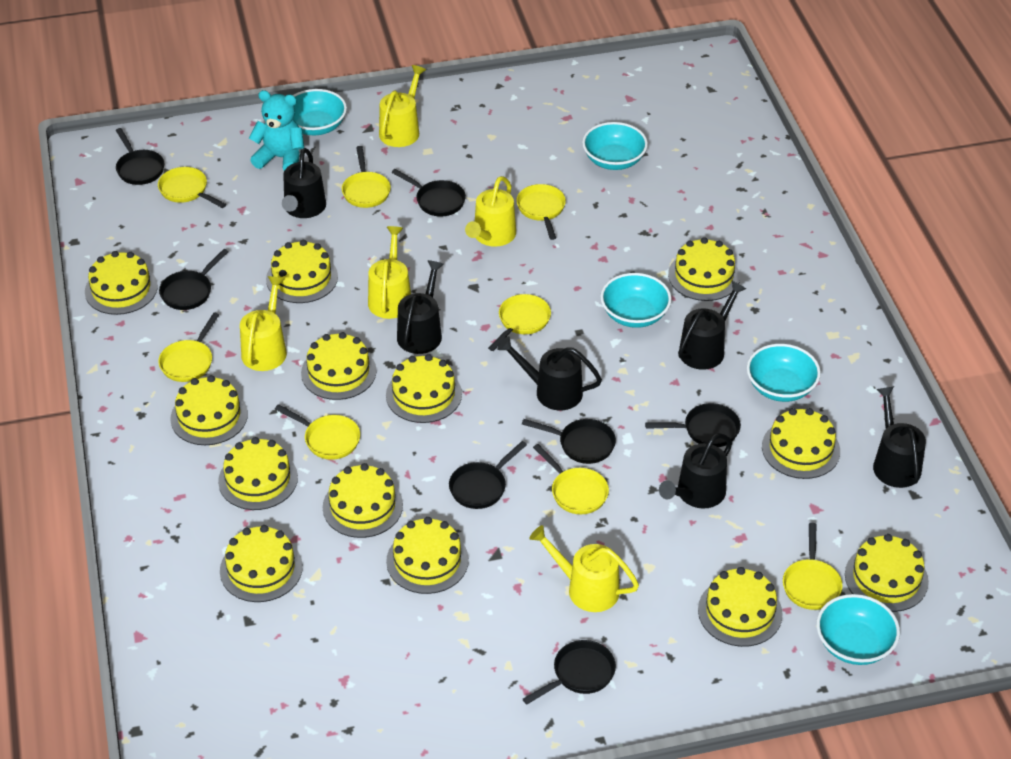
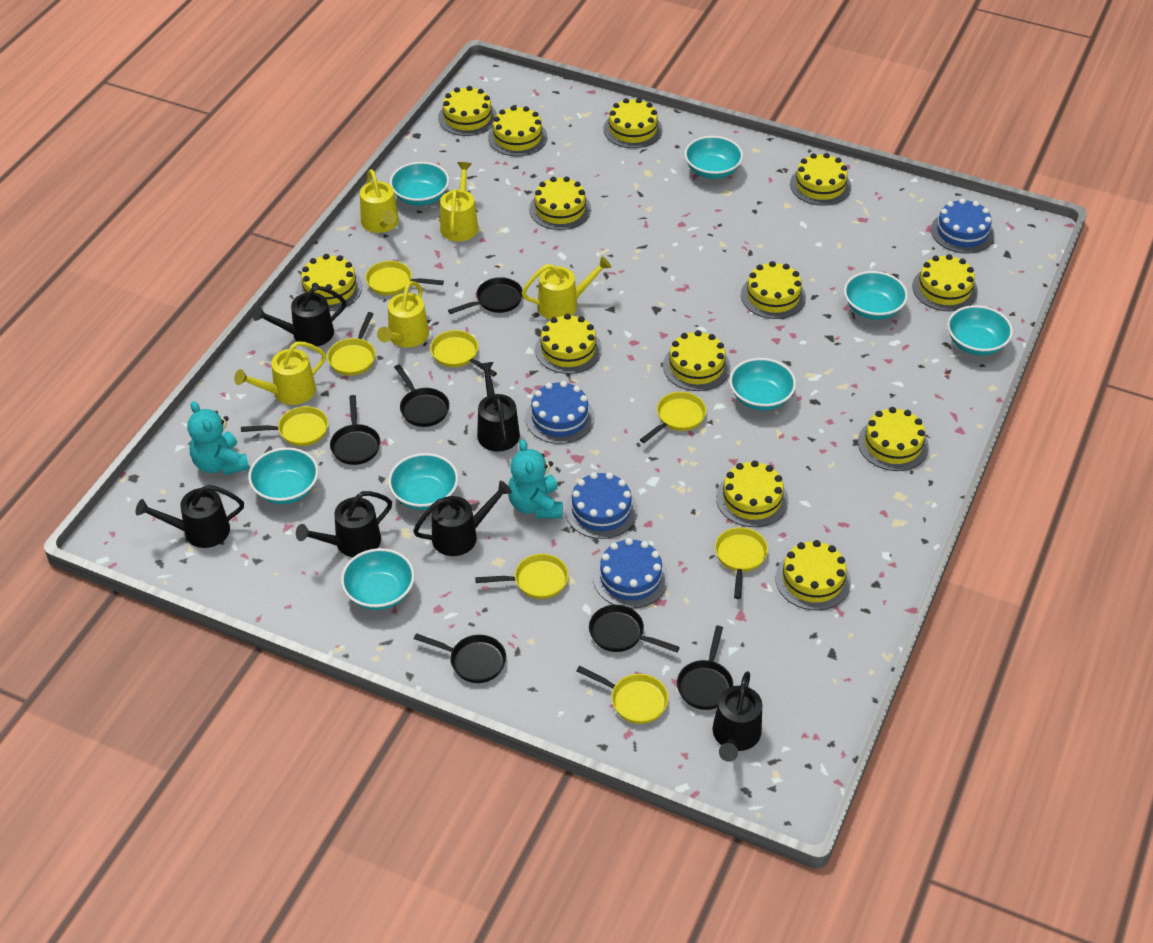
black pan: 7 -> 6
blue cake: 0 -> 4
turquoise bowl: 5 -> 8
turquoise teddy bear: 1 -> 2

